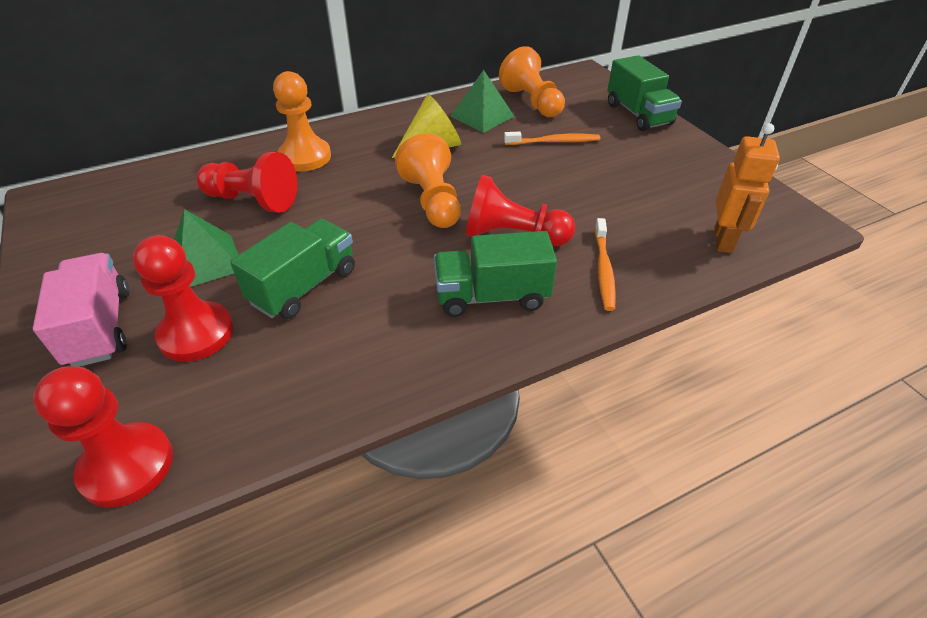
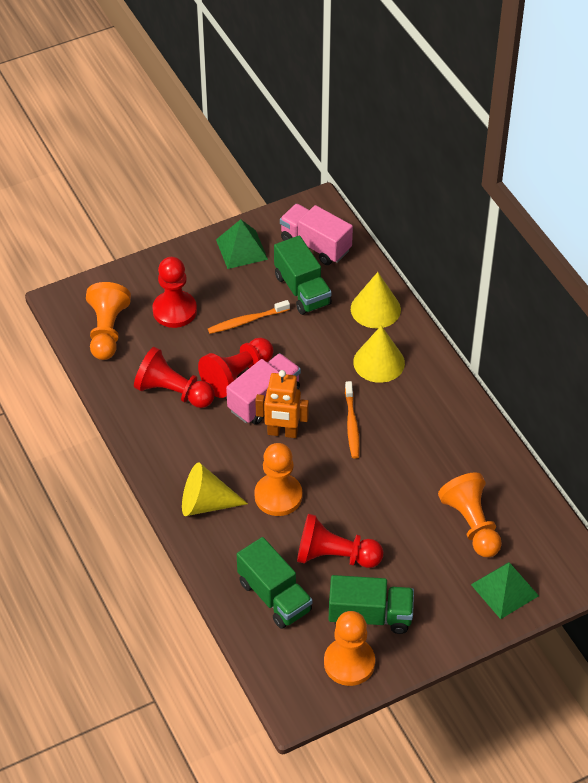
orange pawn: 3 -> 4
pink truck: 1 -> 2
yellow cone: 1 -> 3

